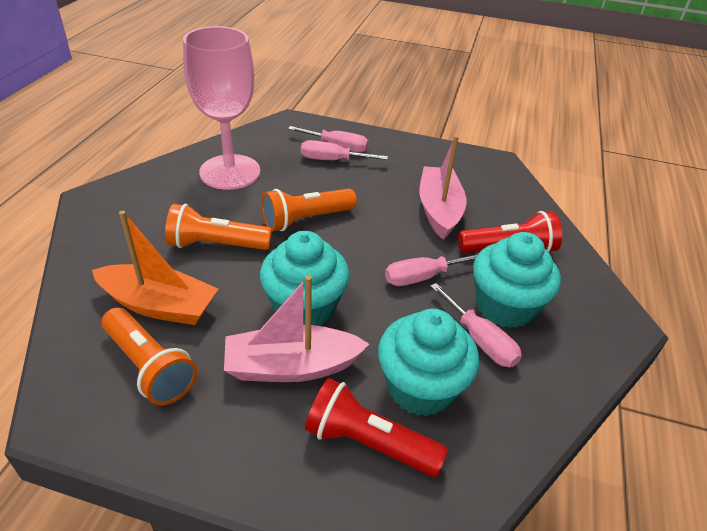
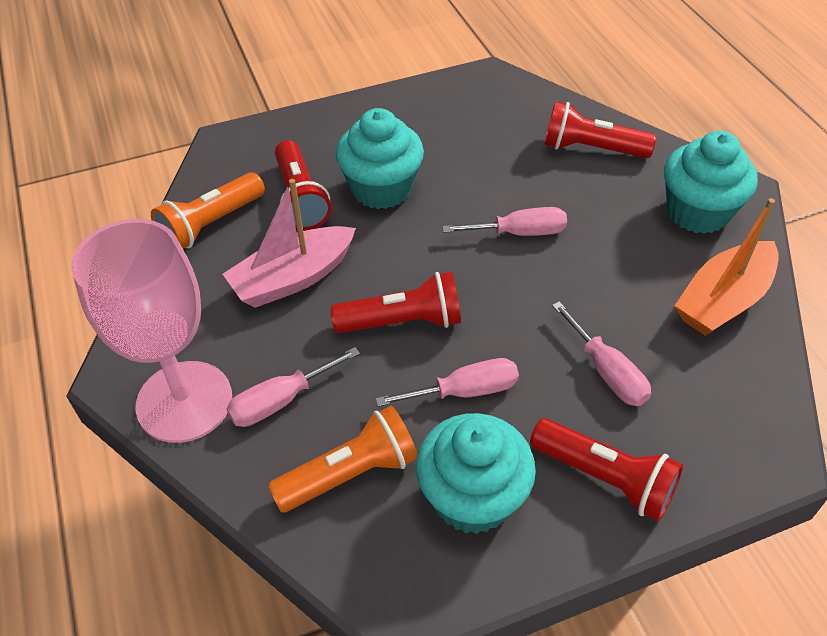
orange flashlight: 3 -> 2
pink boat: 2 -> 1
red flashlight: 2 -> 4

